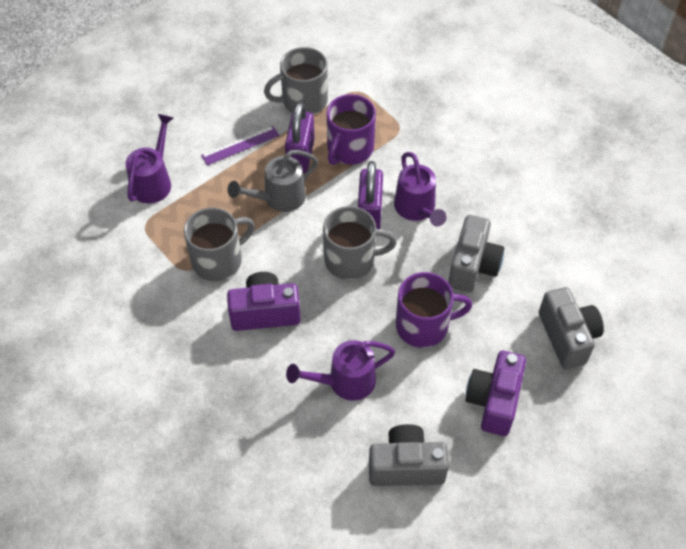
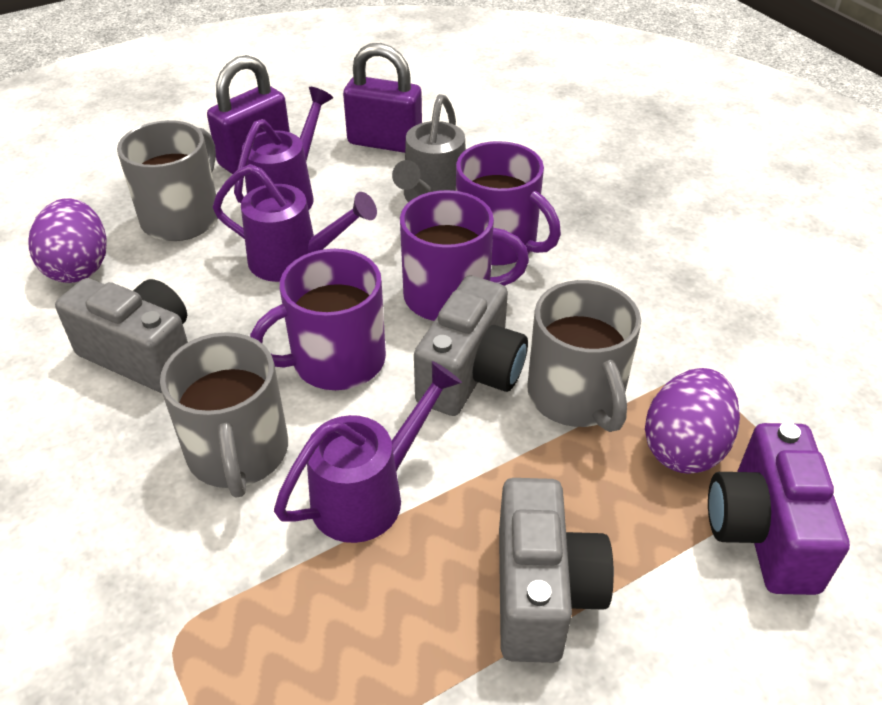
purple camera: 2 -> 1
purple egg: 0 -> 2
purple mug: 2 -> 3
purple ruler: 1 -> 0

